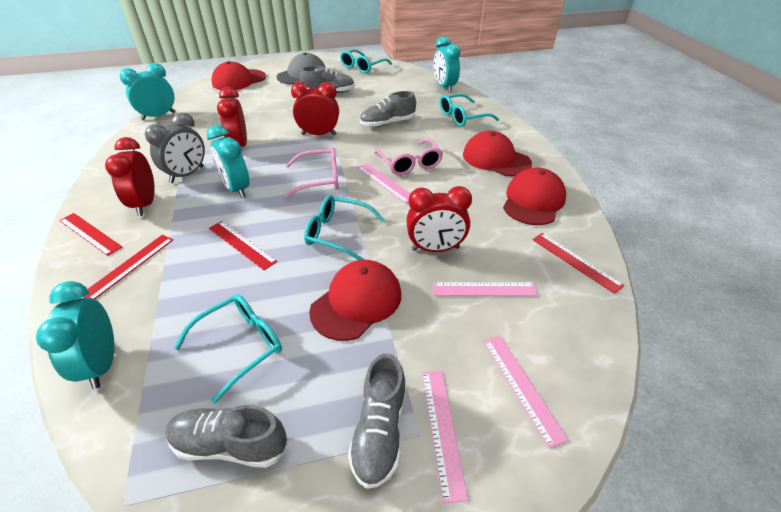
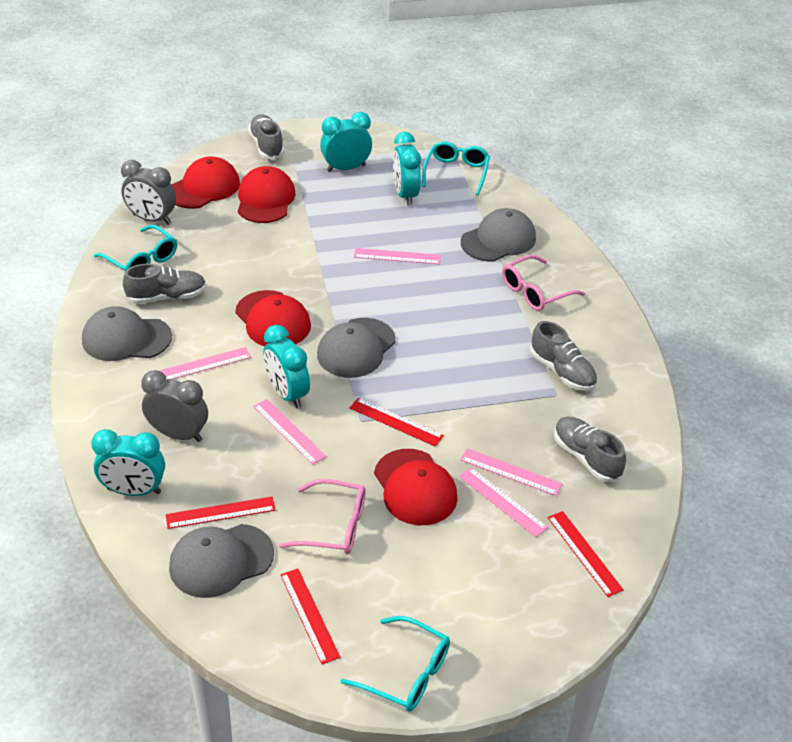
grey cap: 1 -> 4
grey clock: 1 -> 2
pink ruler: 4 -> 5
red clock: 4 -> 0
turquoise glasses: 4 -> 3

